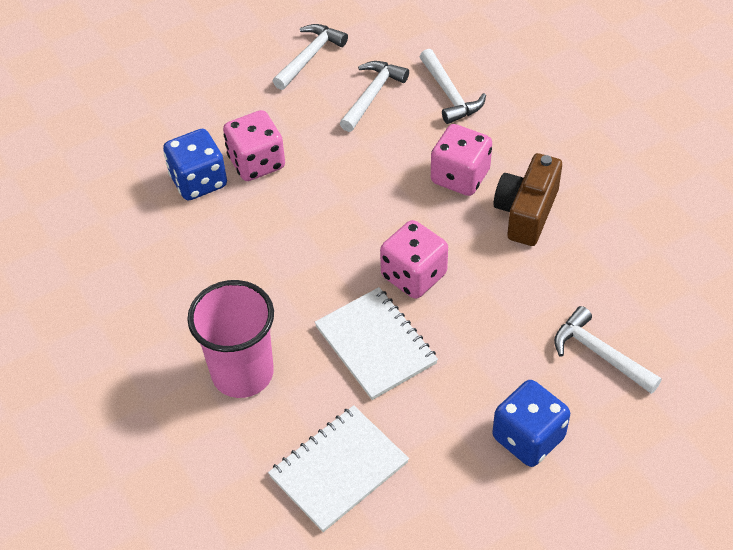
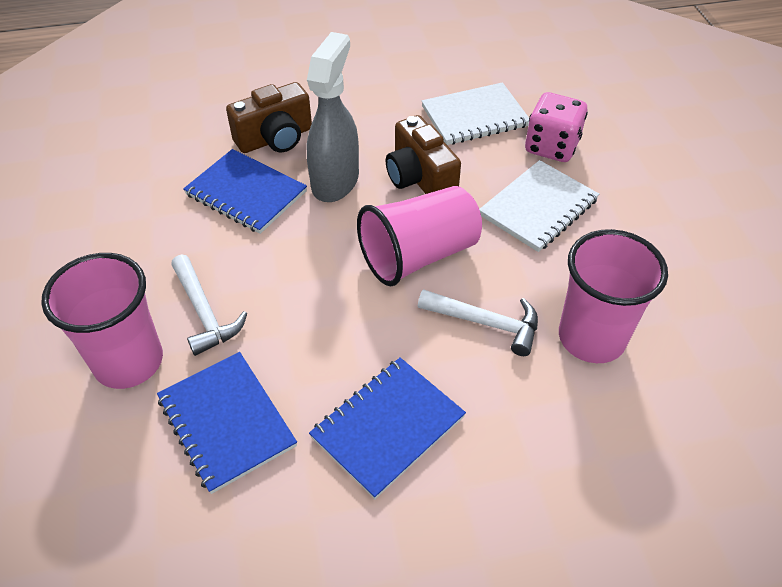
blue dice: 2 -> 0
blue notebook: 0 -> 3
brown camera: 1 -> 2
grey spray bottle: 0 -> 1
pink cup: 1 -> 3
pink dice: 3 -> 1
white hammer: 4 -> 2

